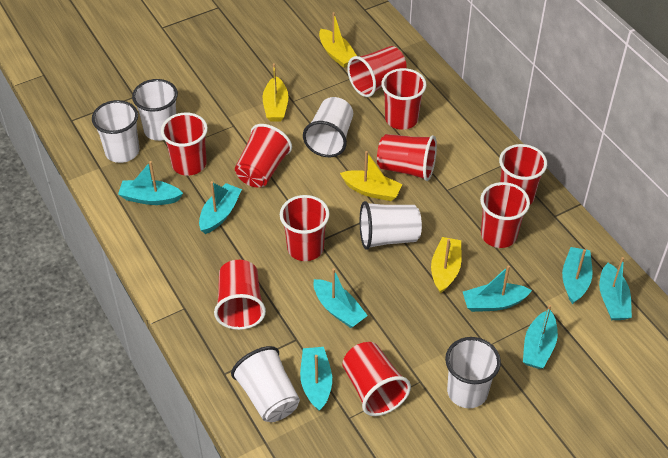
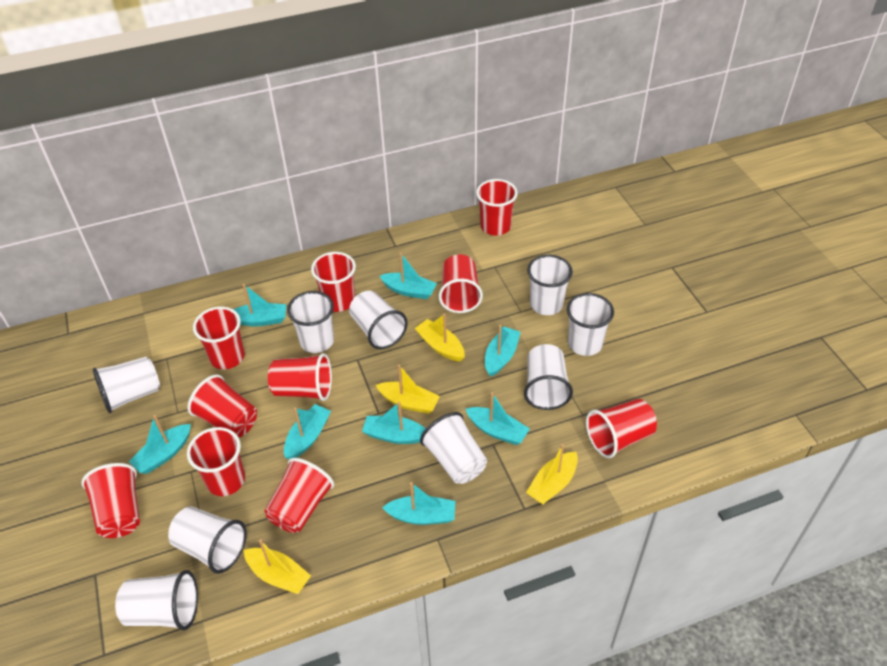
white cup: 6 -> 9

